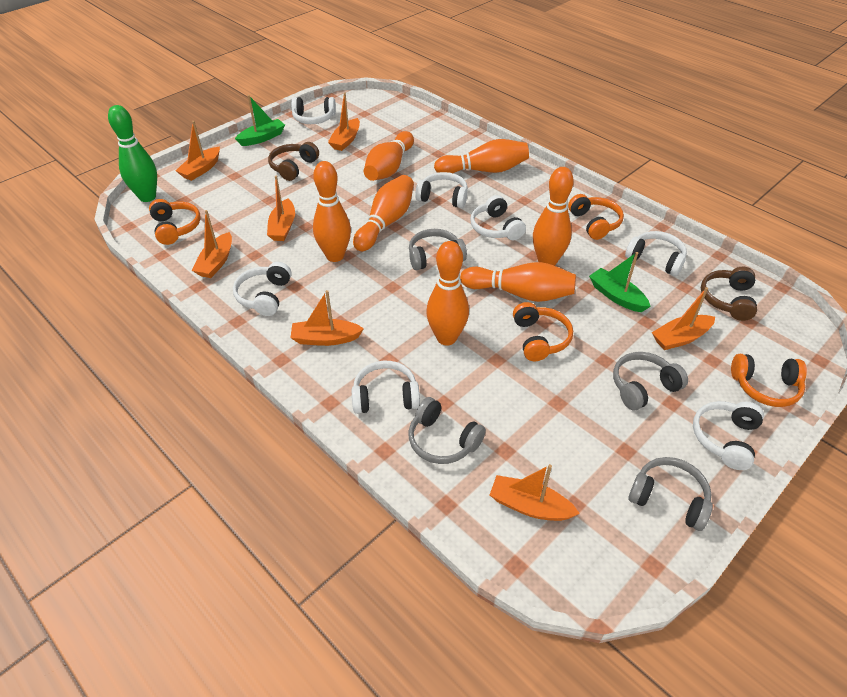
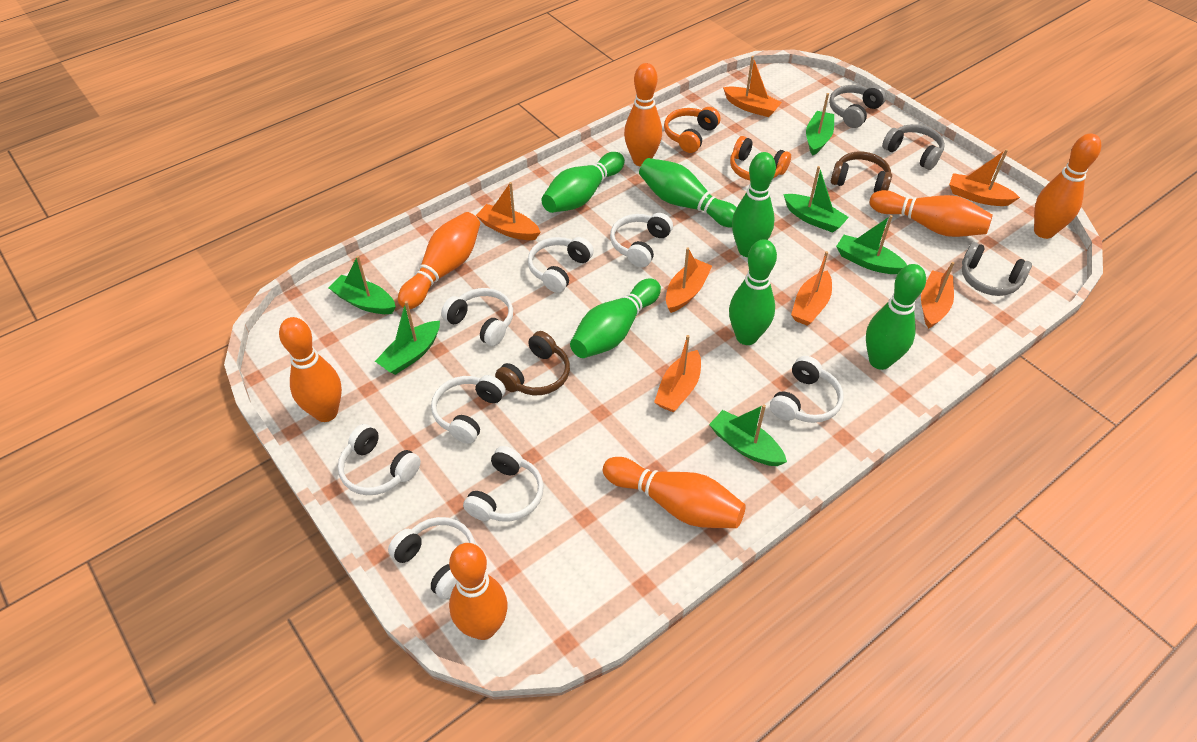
green boat: 2 -> 6
green bowling pin: 1 -> 6
grey headphones: 4 -> 3
orange headphones: 4 -> 2
white headphones: 7 -> 8

